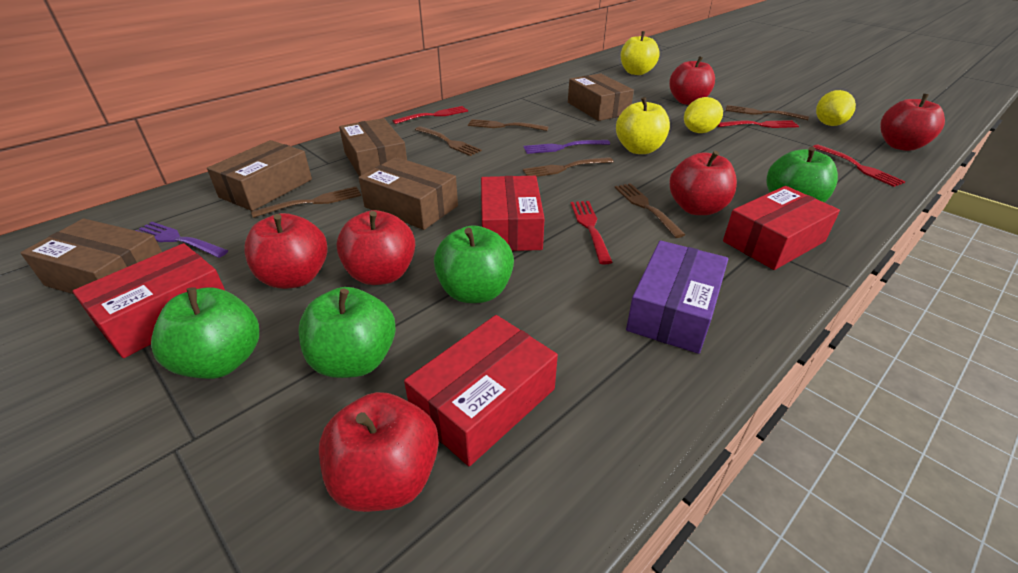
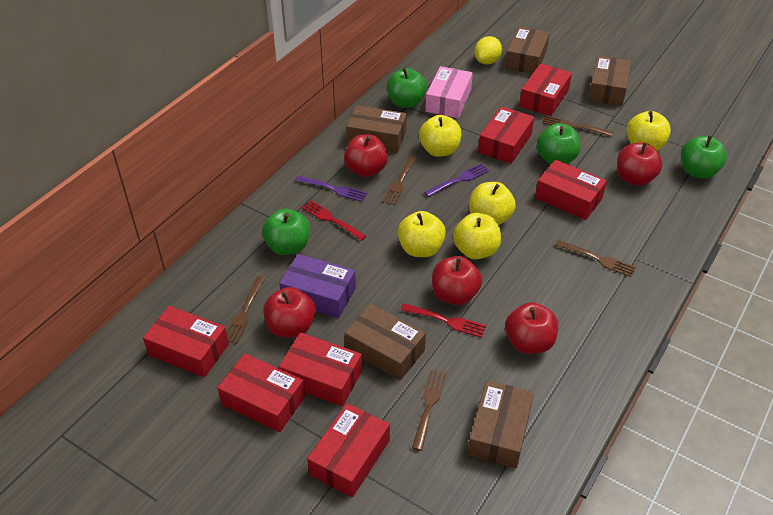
brown fork: 6 -> 5
pink box: 0 -> 1
red apple: 6 -> 5
red box: 4 -> 7
red fork: 4 -> 2
yellow apple: 2 -> 5
yellow lemon: 2 -> 1

